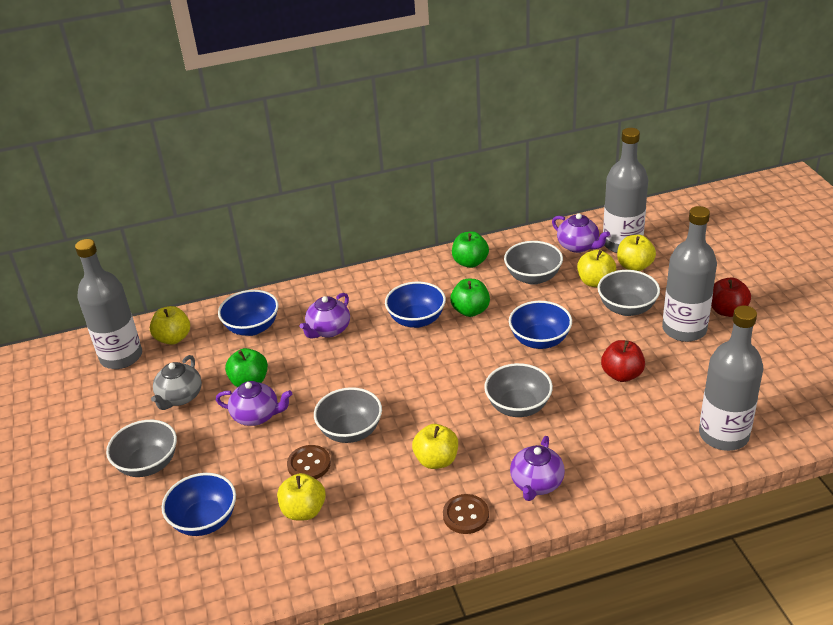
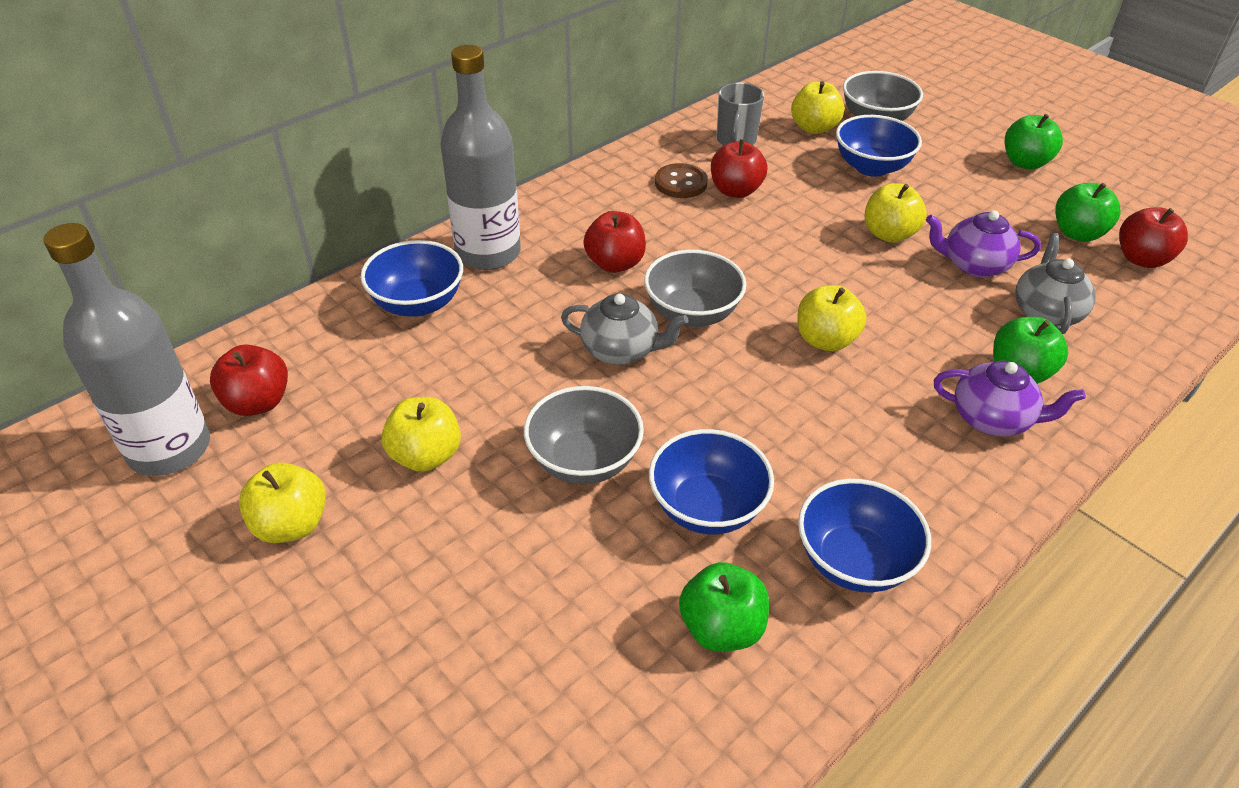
brown button: 2 -> 1
green apple: 3 -> 4
grey bottle: 4 -> 2
grey bowl: 5 -> 3
grey mug: 0 -> 1
grey teapot: 1 -> 2
purple teapot: 4 -> 2
red apple: 2 -> 4

